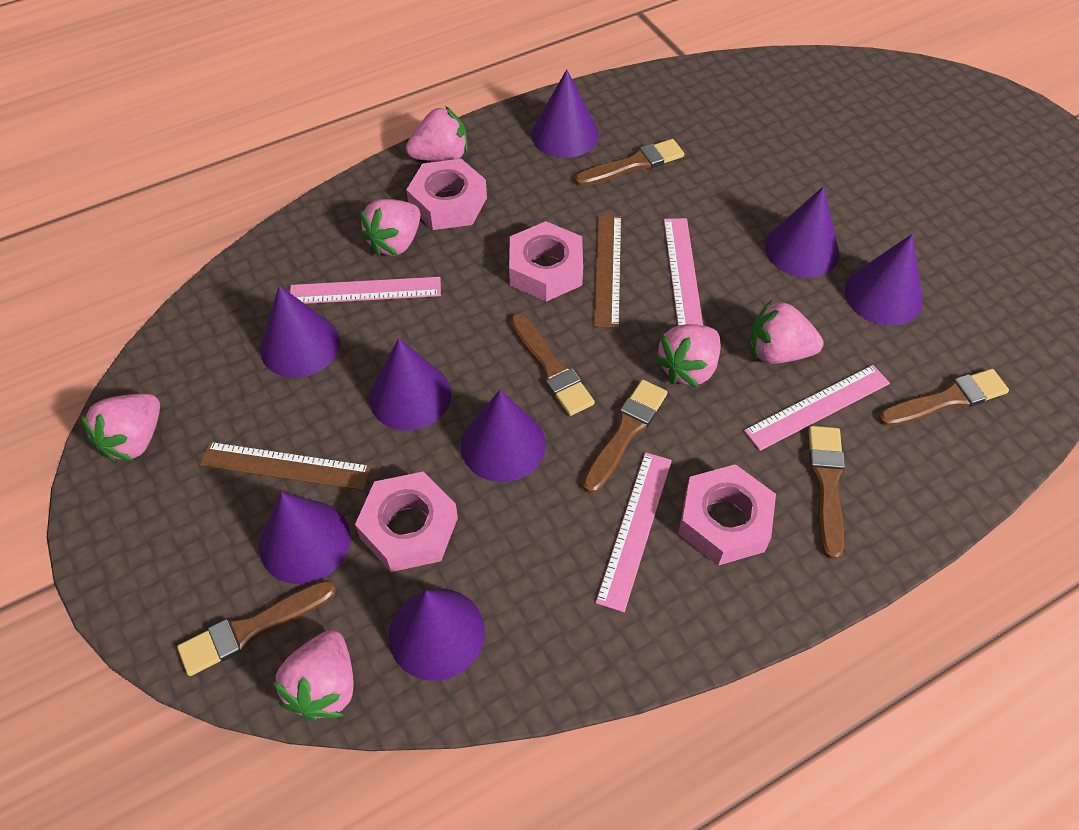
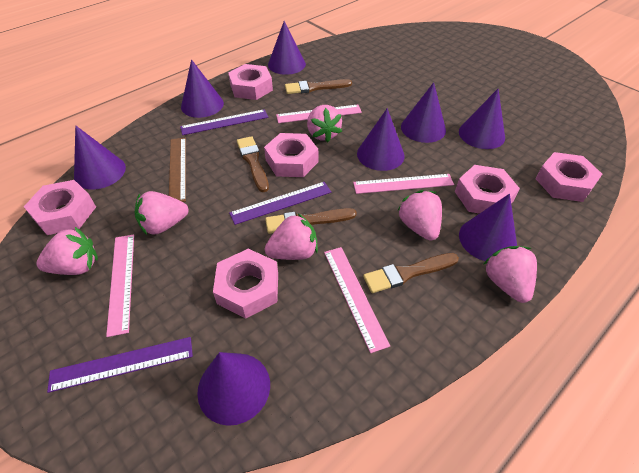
brown brush: 6 -> 4
brown ruler: 2 -> 1
pink nut: 4 -> 6
purple ruler: 0 -> 3

